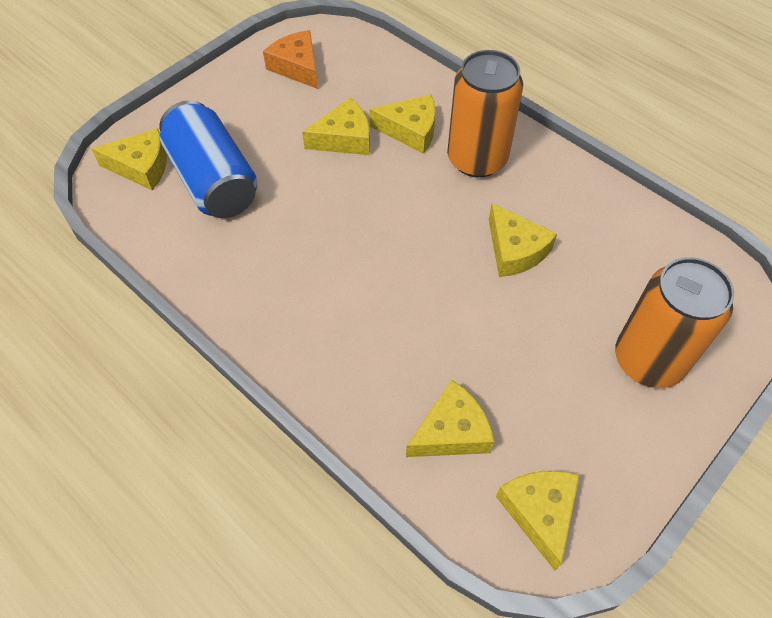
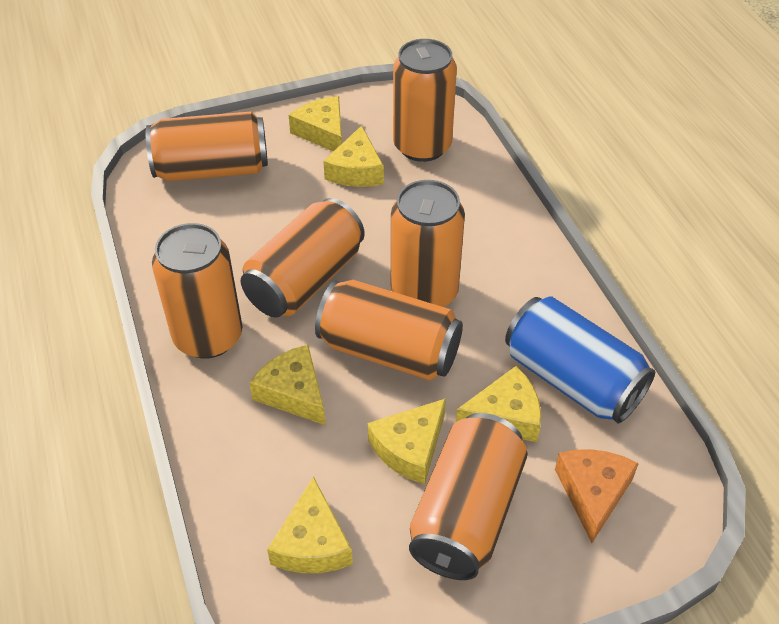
orange can: 2 -> 7

